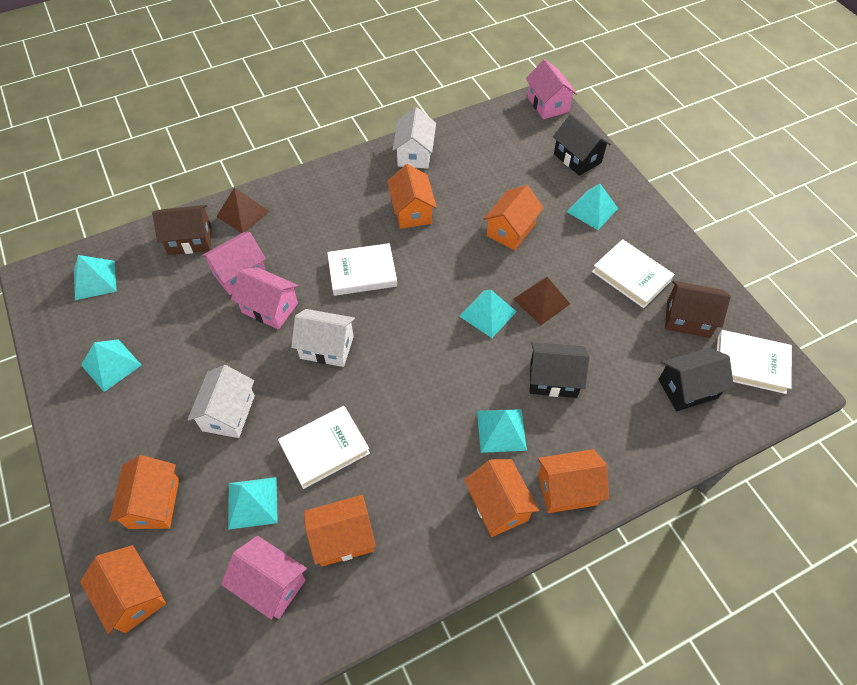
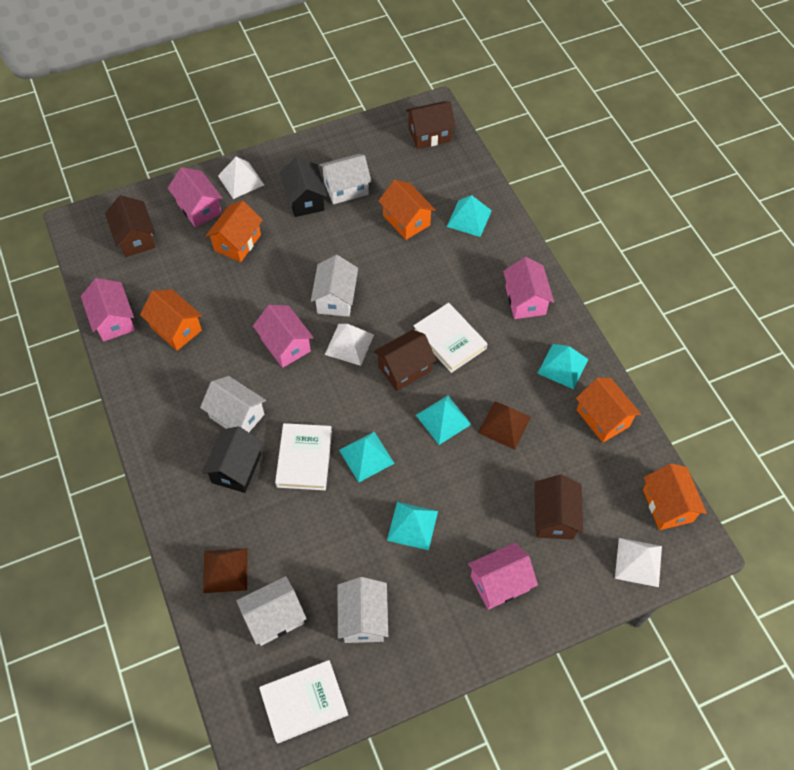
black house: 3 -> 2
brown house: 2 -> 4
orange house: 7 -> 5
pink house: 4 -> 5
turquoise pyramid: 6 -> 5
white book: 4 -> 3
white house: 3 -> 5
white pyramid: 0 -> 3

